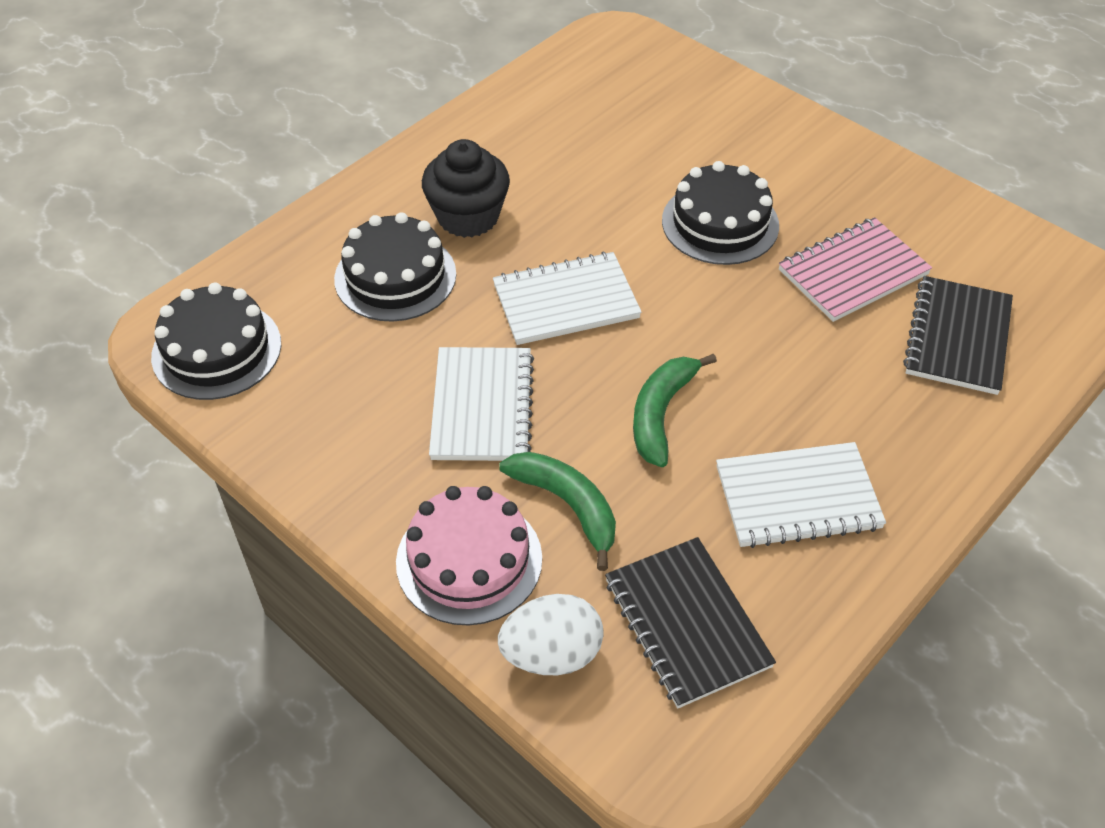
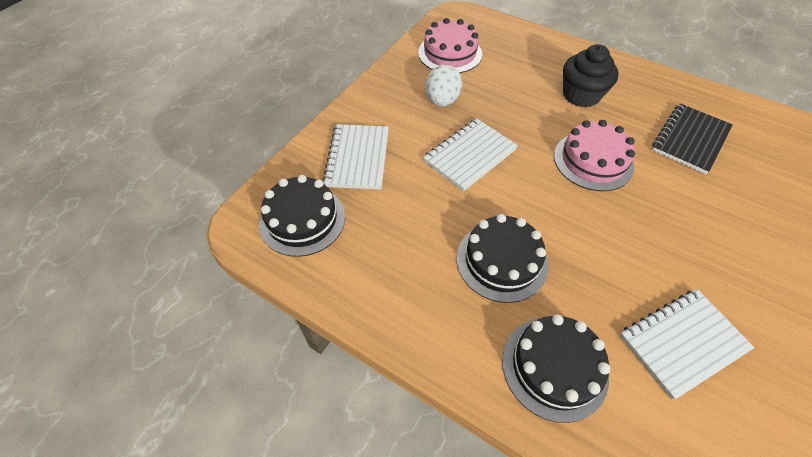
black notebook: 2 -> 1
green banana: 2 -> 0
pink cake: 1 -> 2
pink notebook: 1 -> 0

